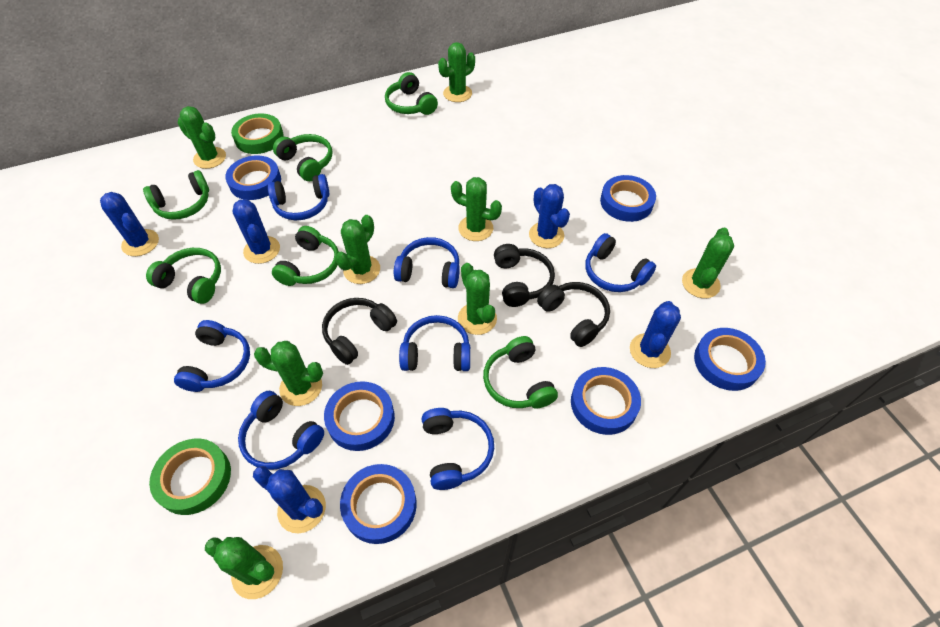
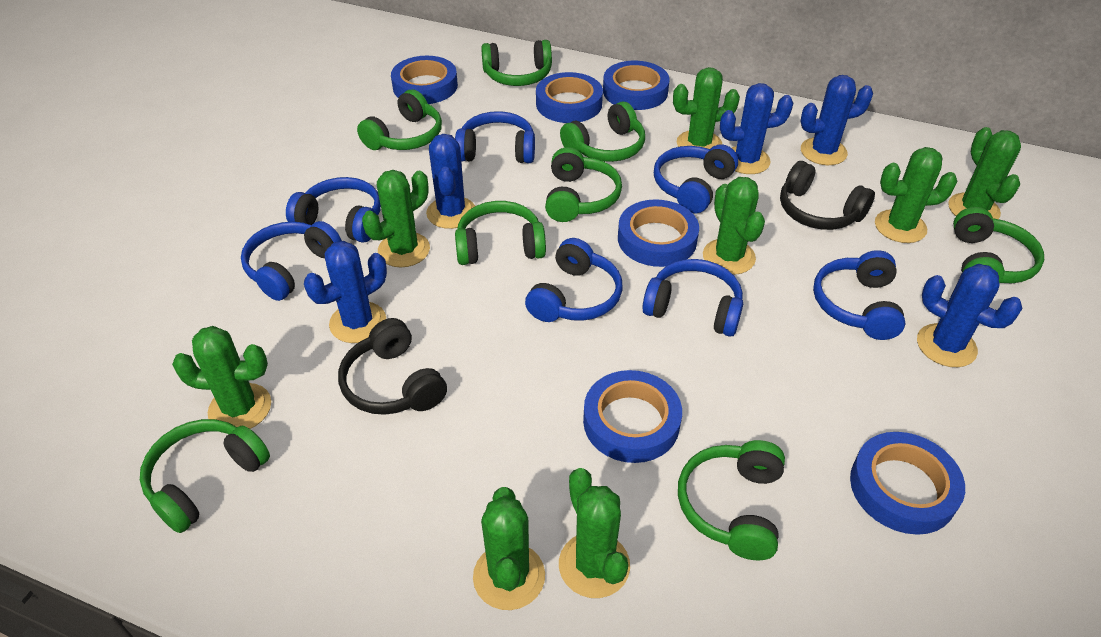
black headphones: 3 -> 2
green headphones: 6 -> 8
green tape: 2 -> 0

